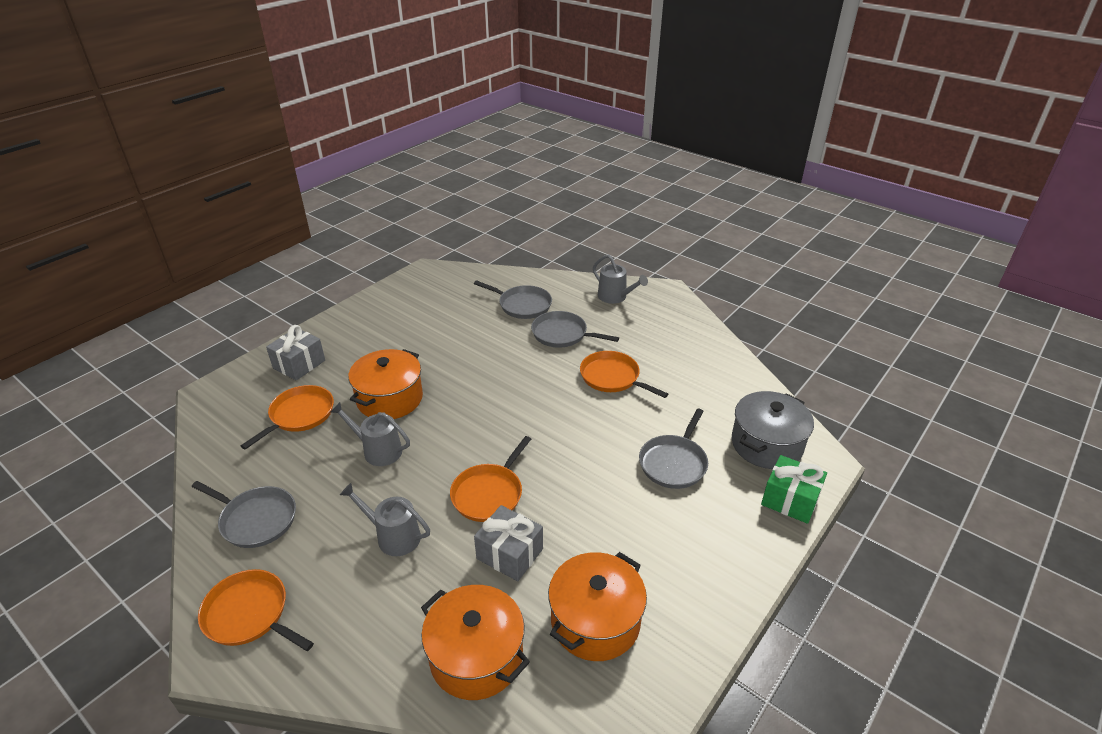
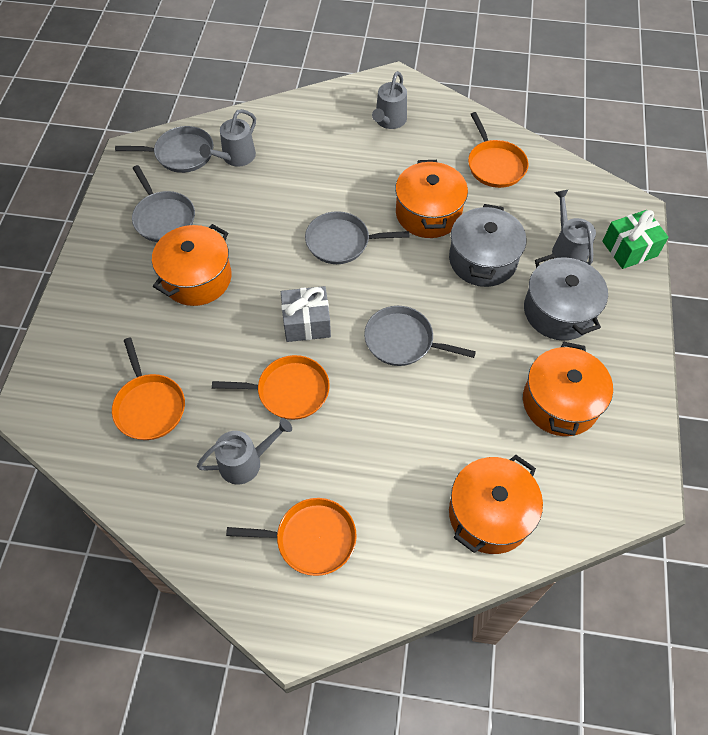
grey gift: 2 -> 1
grey pot: 1 -> 2
grey watering can: 3 -> 4
orange pot: 3 -> 4

